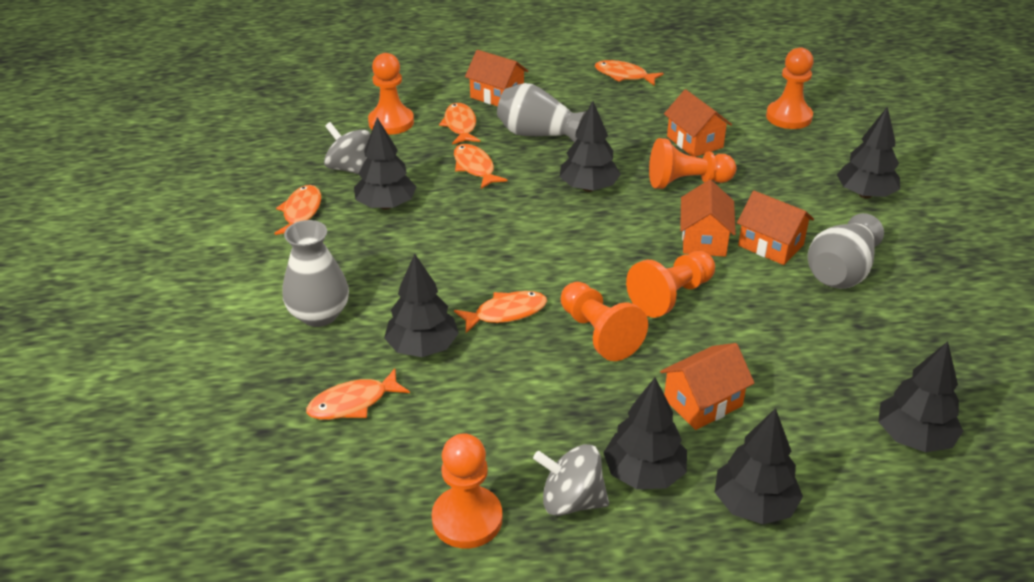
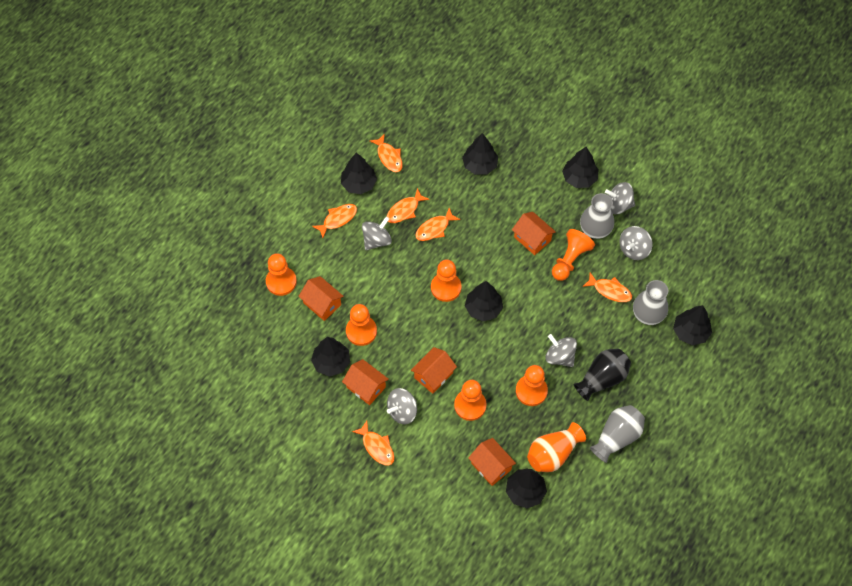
black vase: 0 -> 1
grey spinning top: 2 -> 5
orange vase: 0 -> 1

